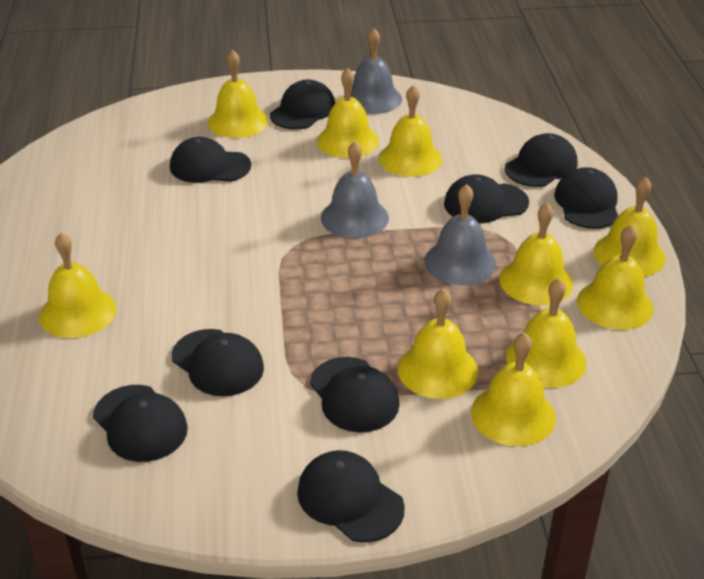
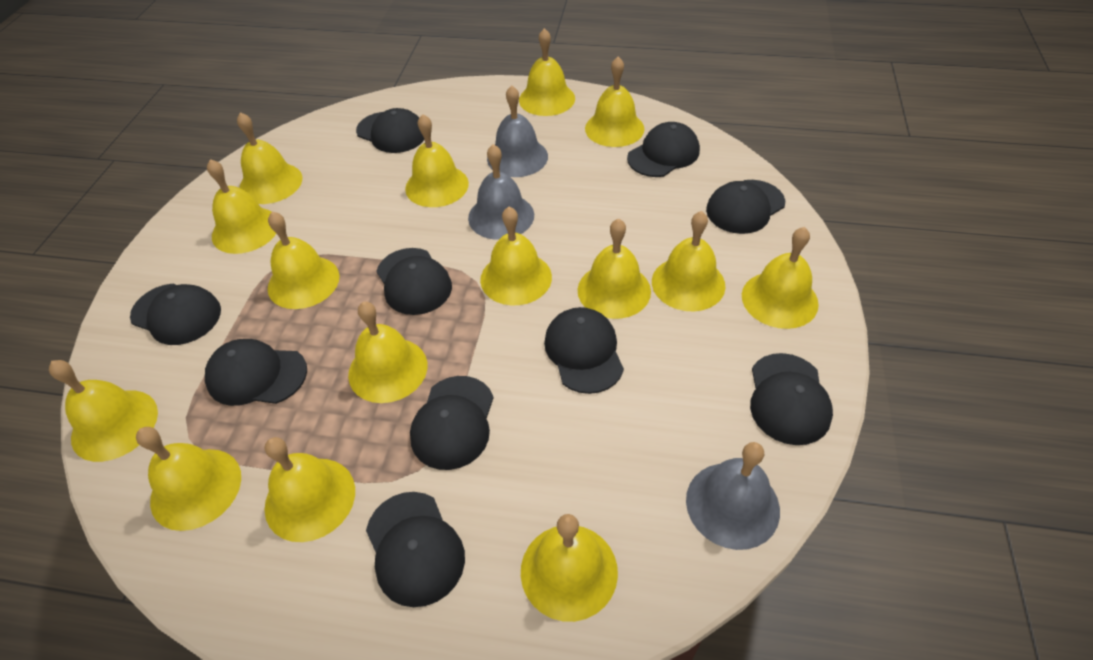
black cap: 9 -> 10
yellow bell: 10 -> 15

